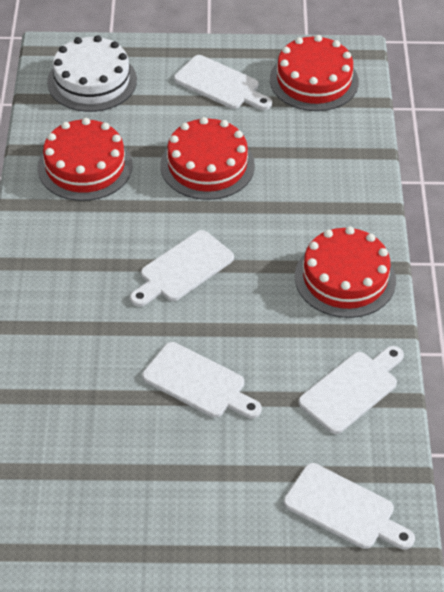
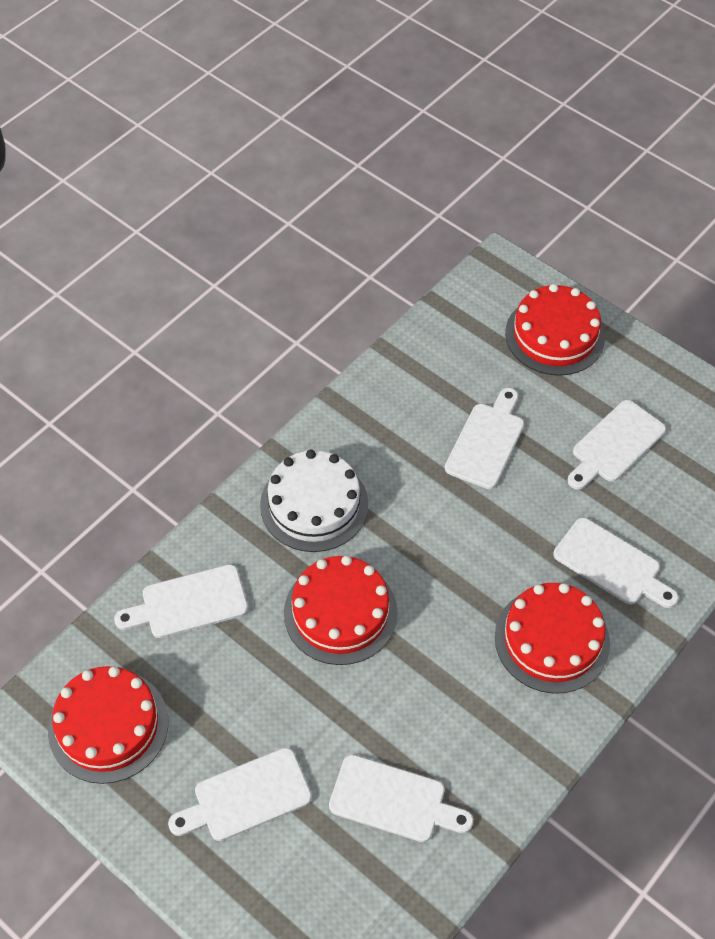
white cutting board: 5 -> 6

